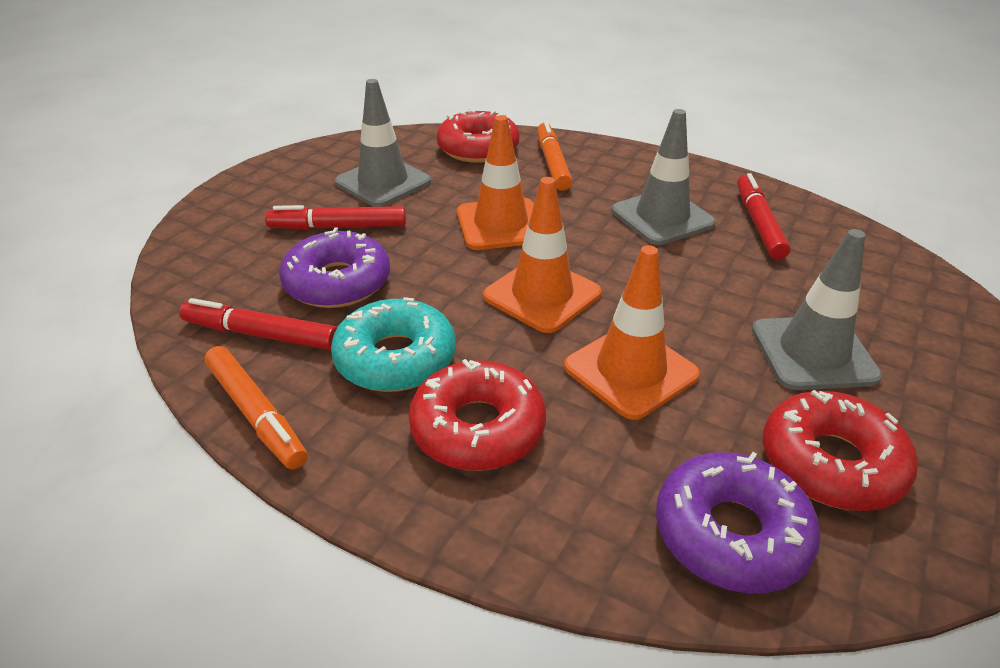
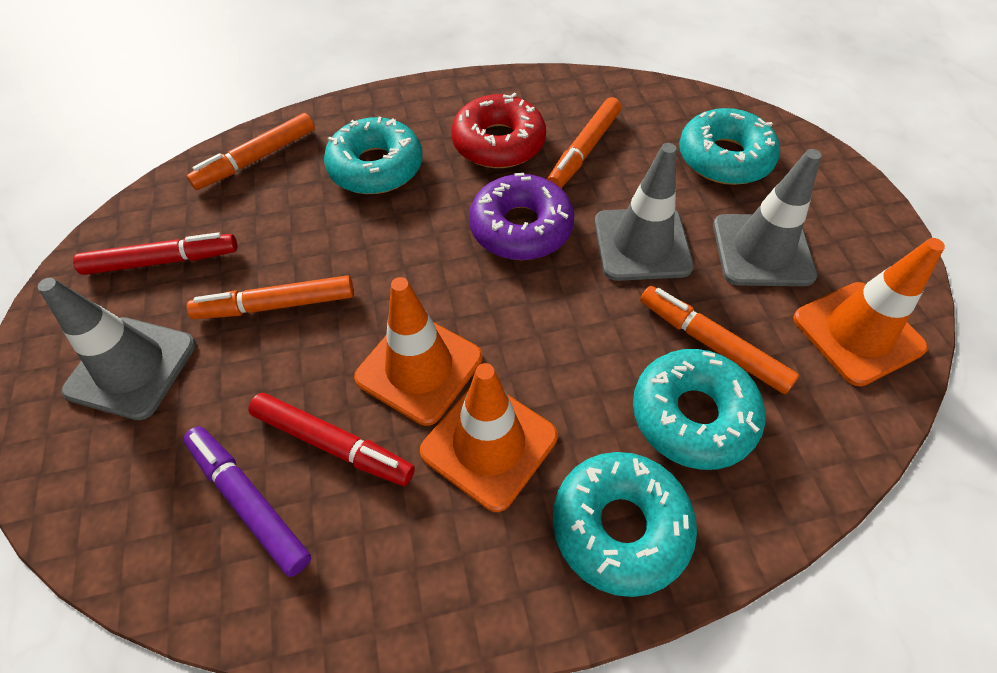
orange marker: 2 -> 4
purple donut: 2 -> 1
purple marker: 0 -> 1
red donut: 3 -> 1
red marker: 3 -> 2
turquoise donut: 1 -> 4

